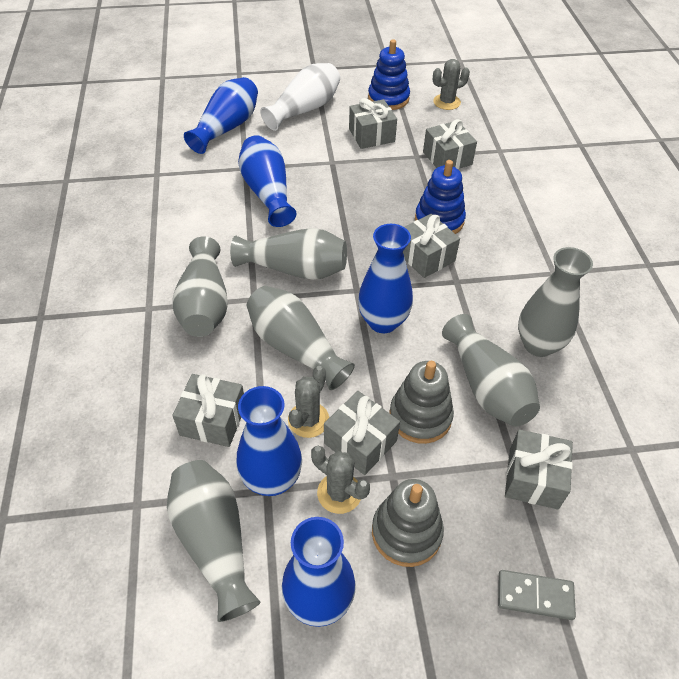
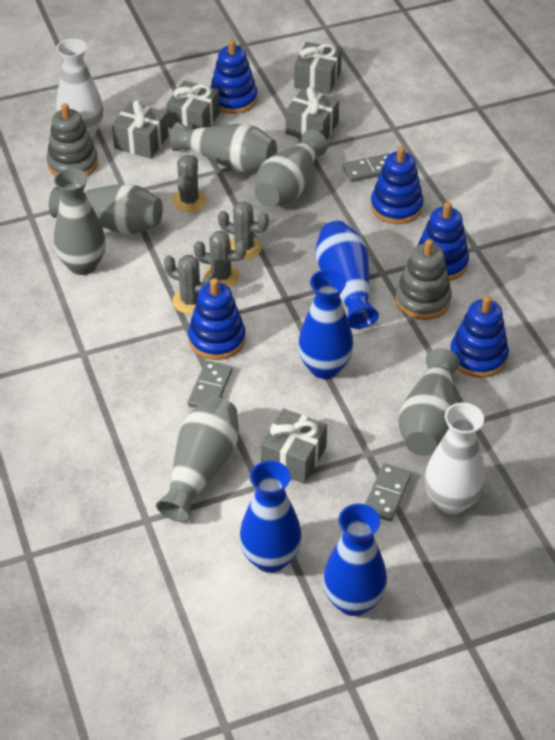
blue stacking toy: 2 -> 5
blue vase: 5 -> 4
grey cactus: 3 -> 4
grey domino: 1 -> 3
grey gift: 6 -> 5
white vase: 1 -> 2

